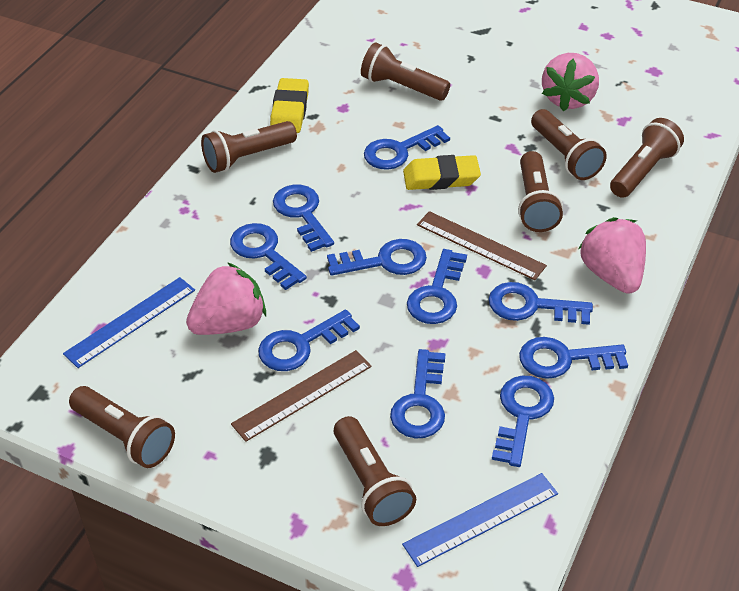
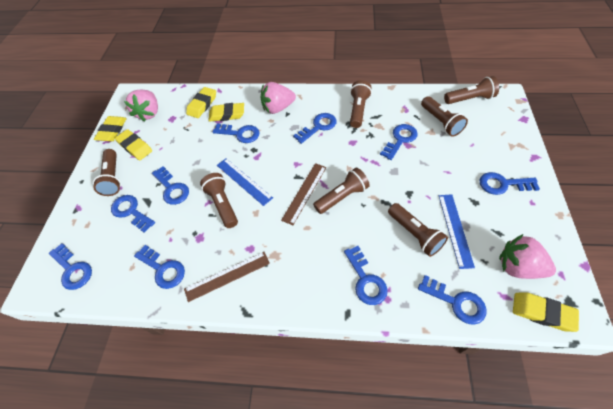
yellow eraser: 2 -> 5

